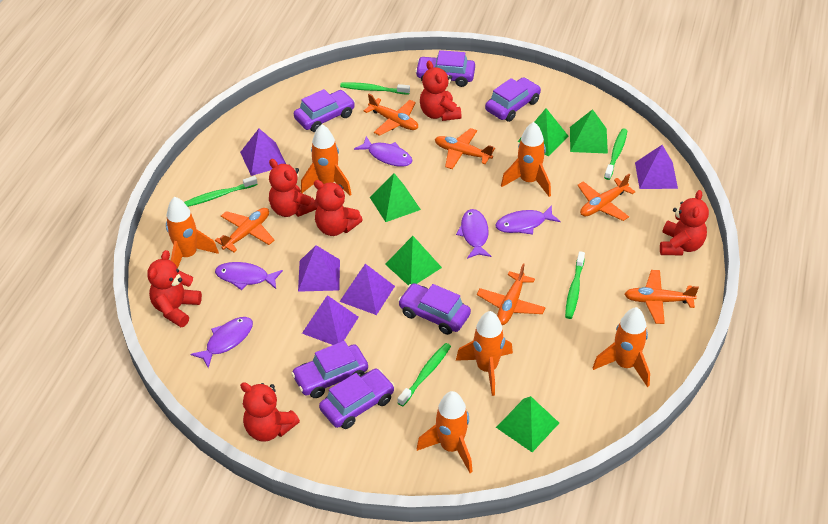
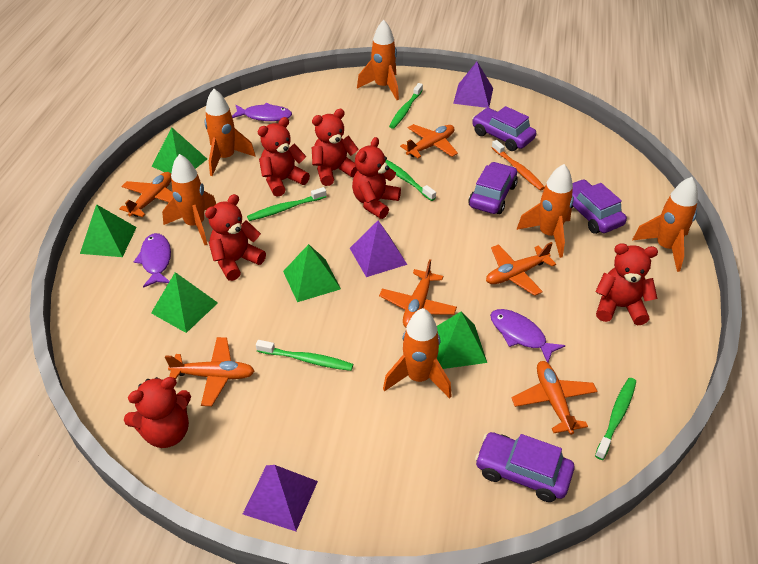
orange toothbrush: 0 -> 1
purple car: 6 -> 4
purple fish: 5 -> 3
purple pyramid: 5 -> 3

